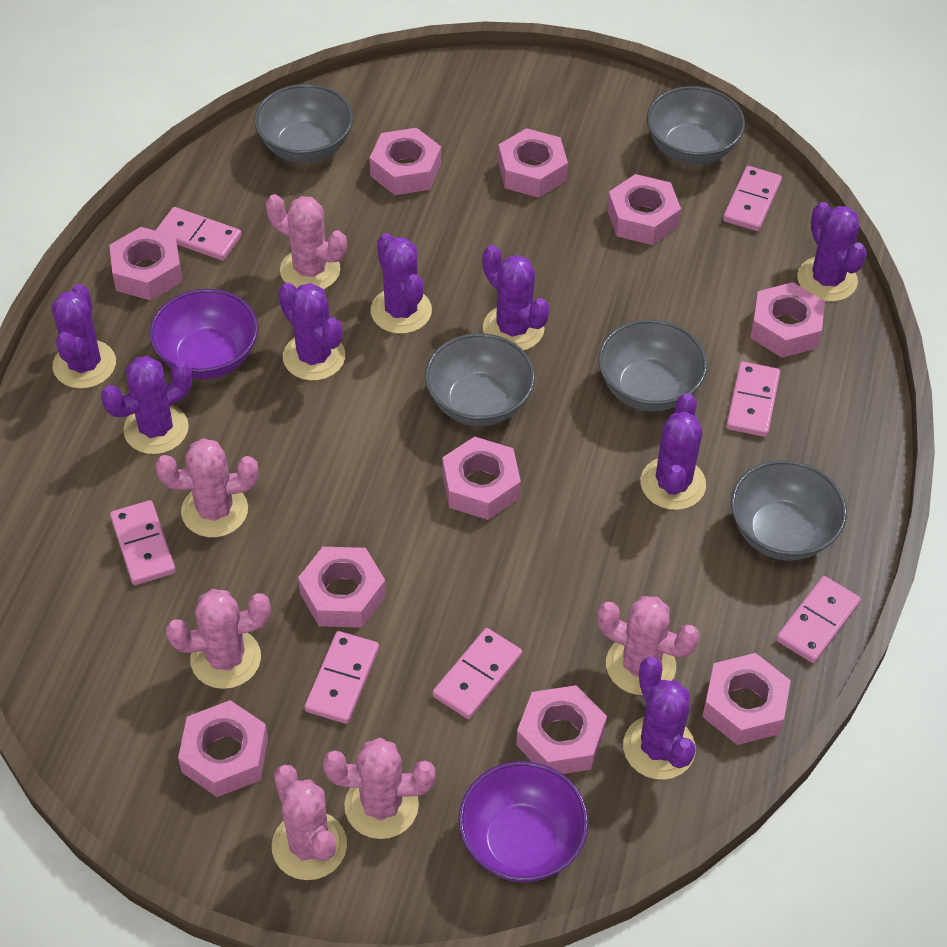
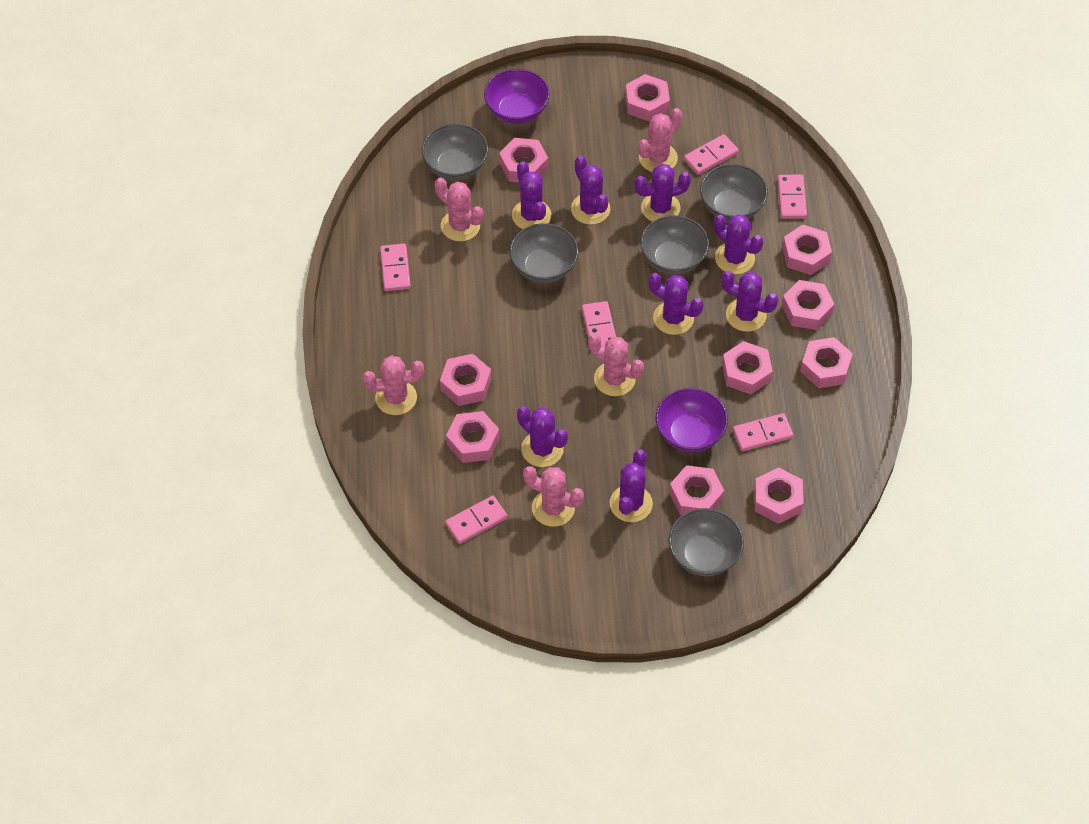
pink cactus: 6 -> 5
pink domino: 7 -> 6

